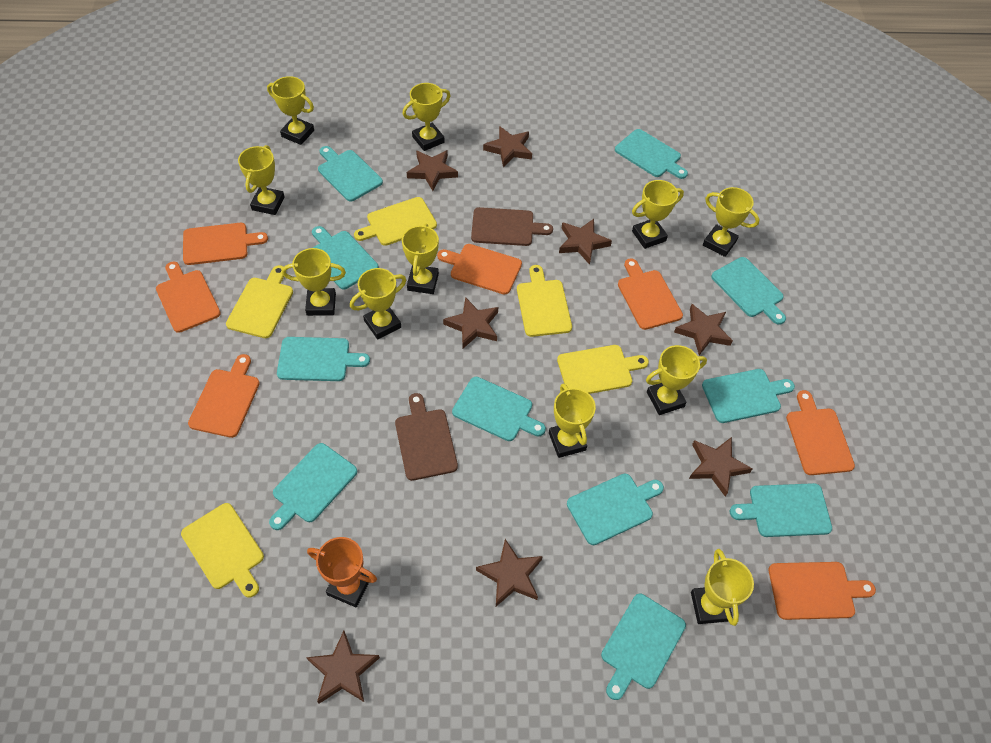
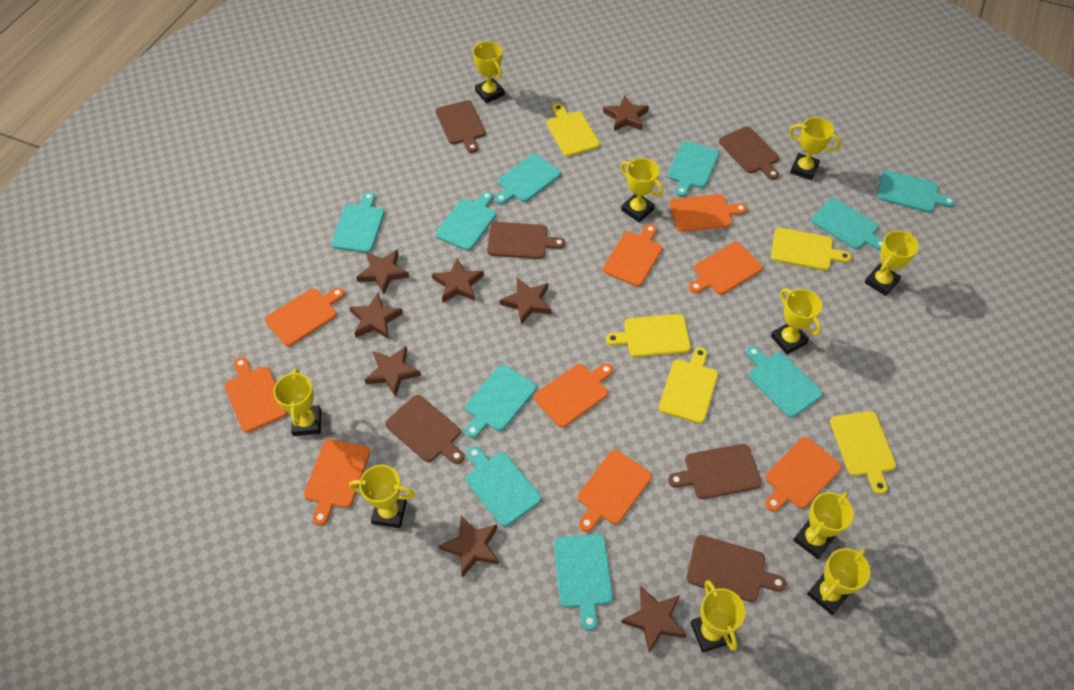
brown cutting board: 2 -> 6
orange cutting board: 7 -> 9
orange trophy: 1 -> 0
turquoise cutting board: 11 -> 10
yellow trophy: 11 -> 10

